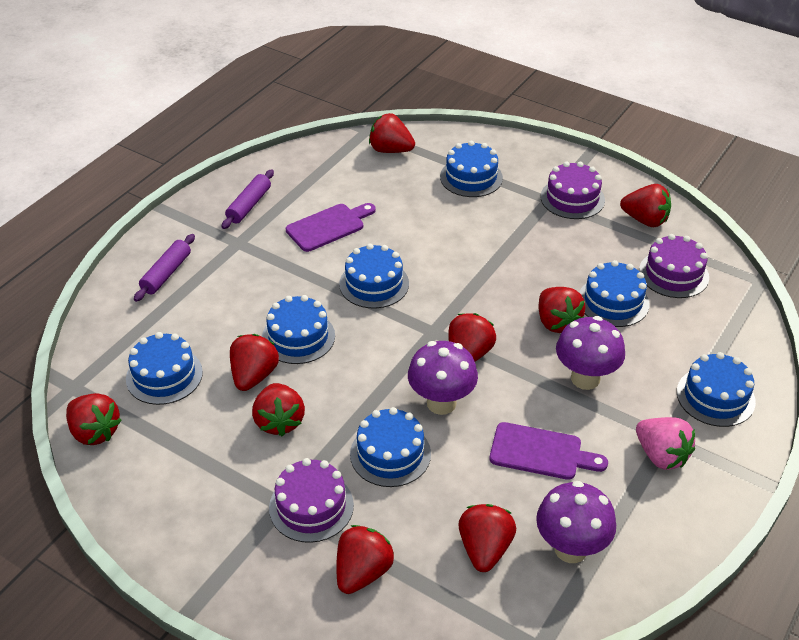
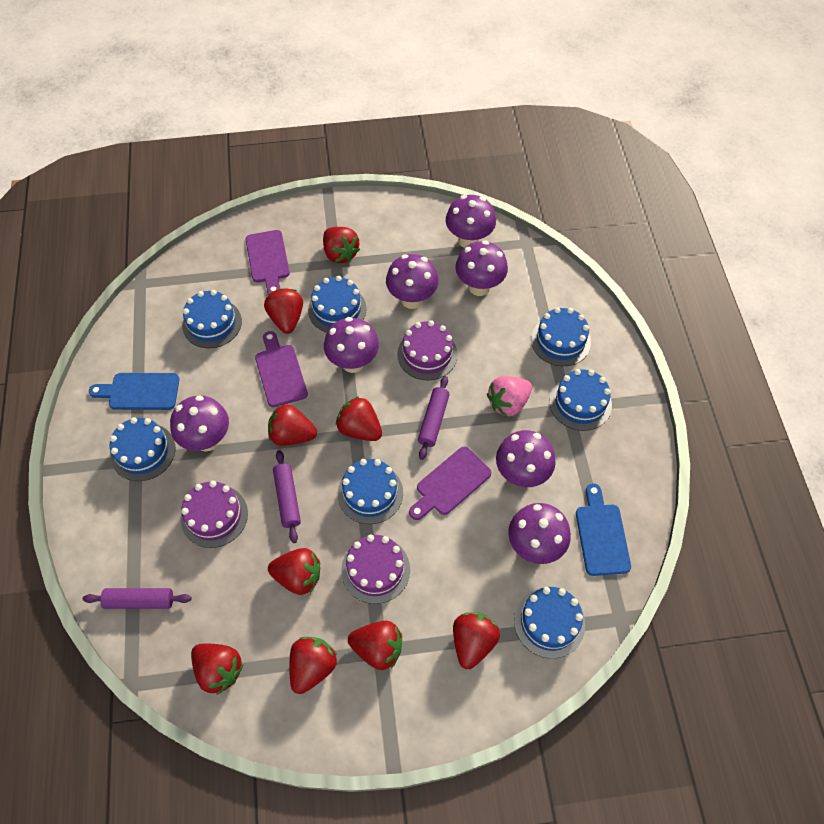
blue cutting board: 0 -> 2
purple cutting board: 2 -> 3
purple mushroom: 3 -> 7
purple rolling pin: 2 -> 3

